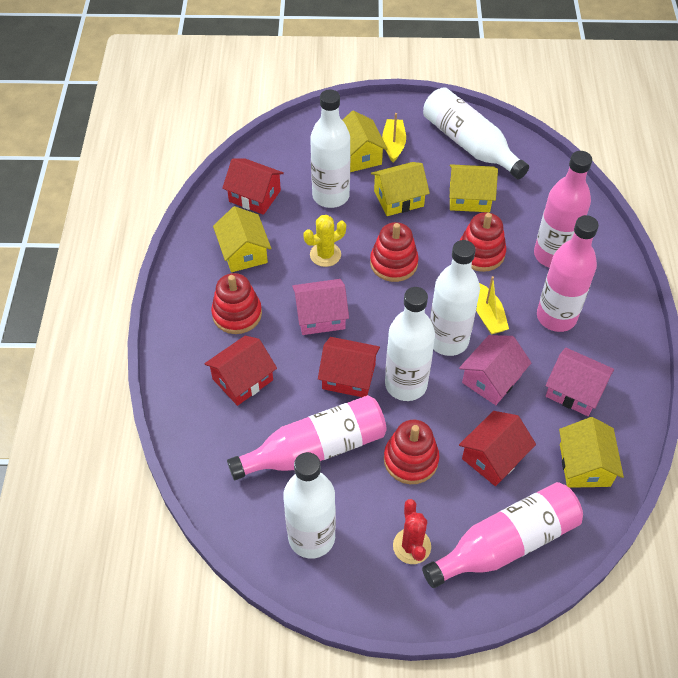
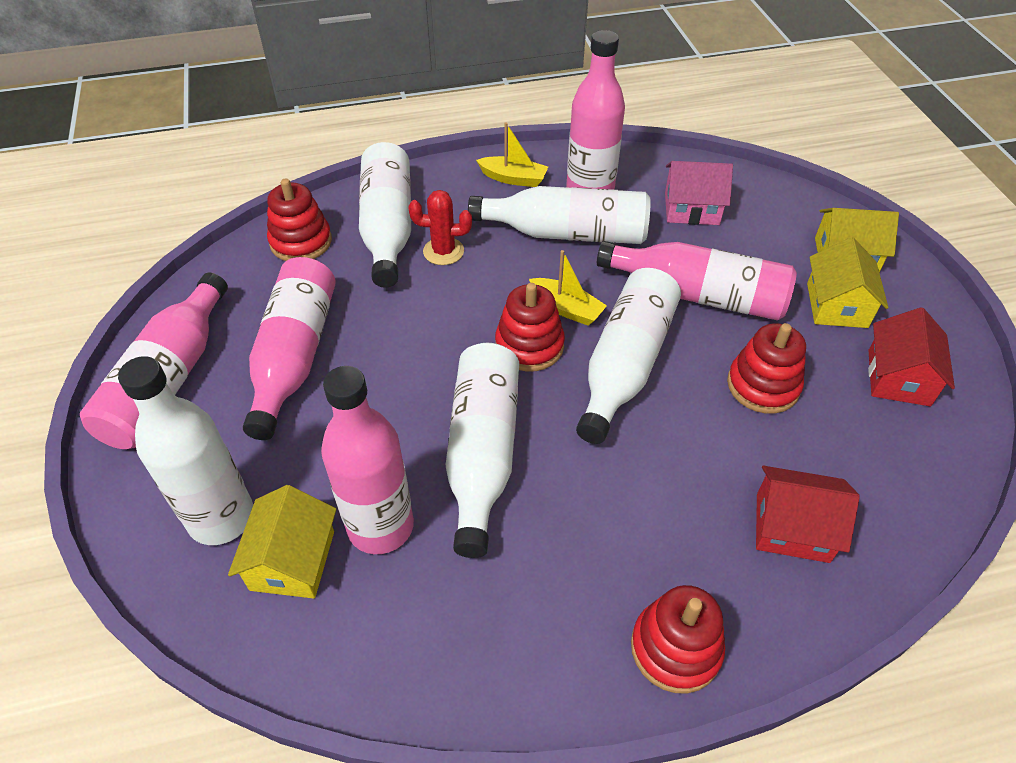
pink bottle: 4 -> 5
pink house: 3 -> 1
red house: 4 -> 2
yellow cactus: 1 -> 0
yellow house: 5 -> 3

